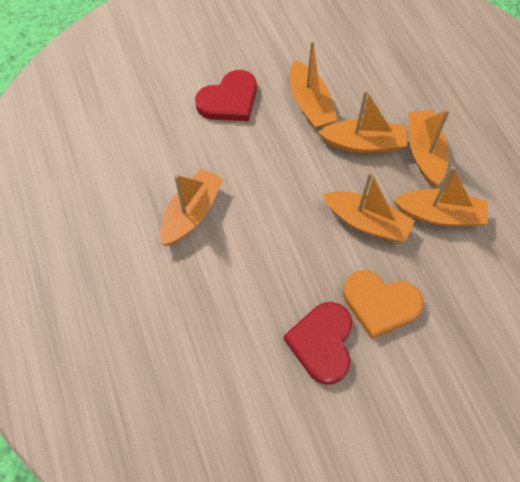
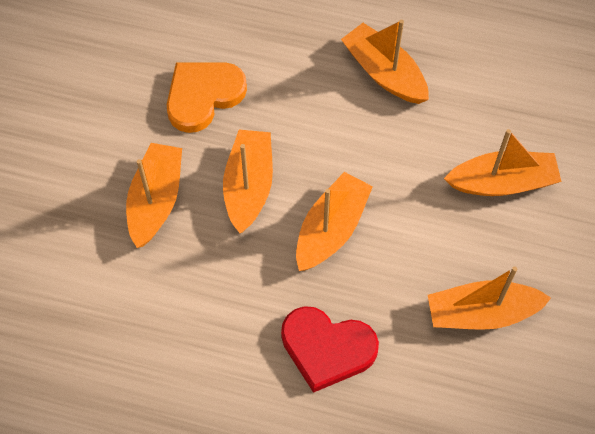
red heart: 2 -> 1

